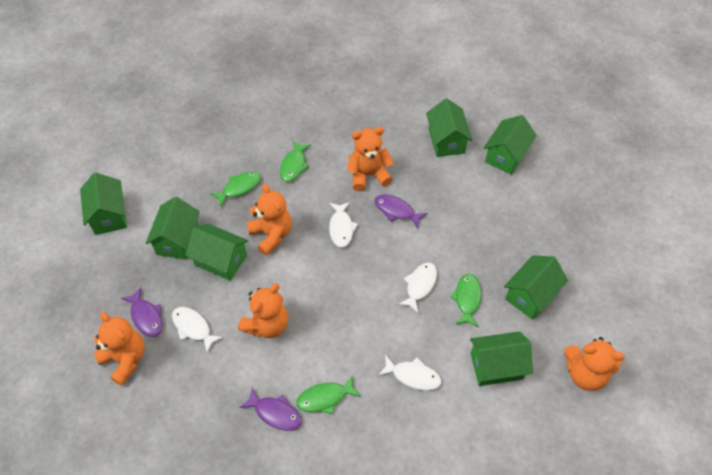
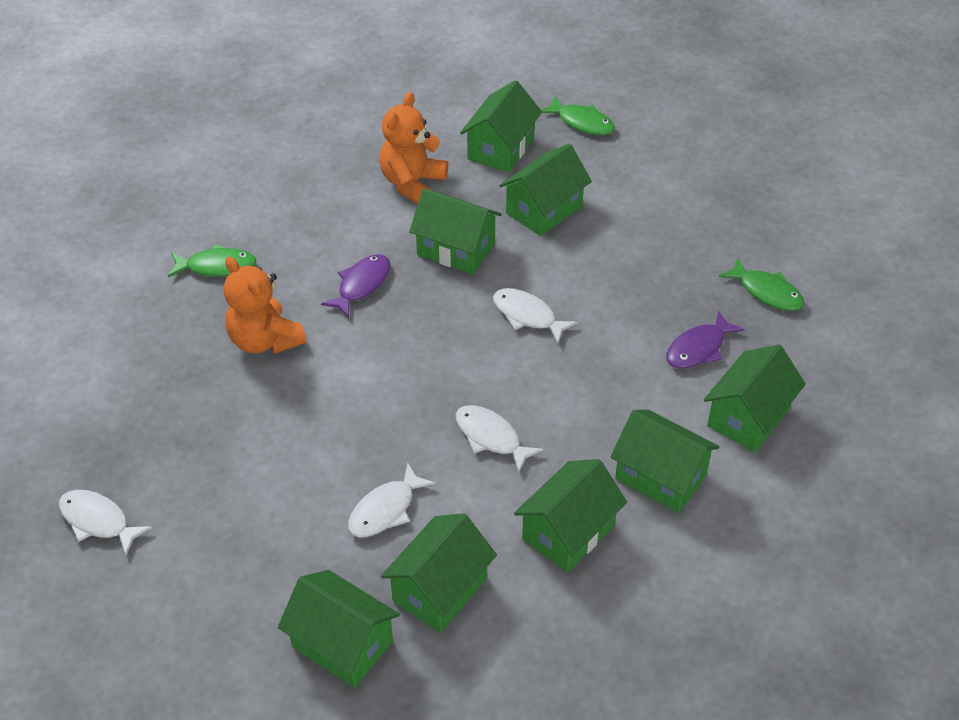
green fish: 4 -> 3
green house: 7 -> 8
orange teddy bear: 5 -> 2
purple fish: 3 -> 2

